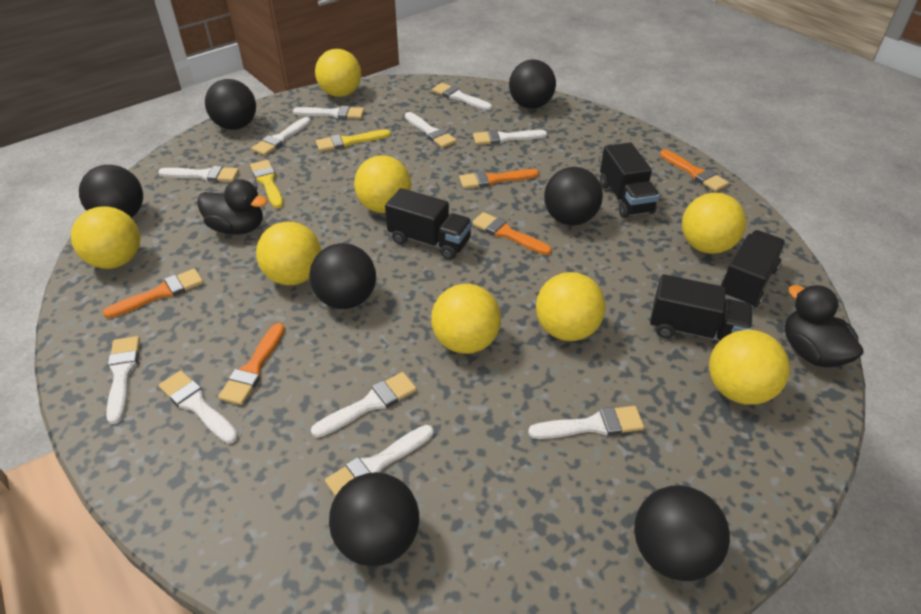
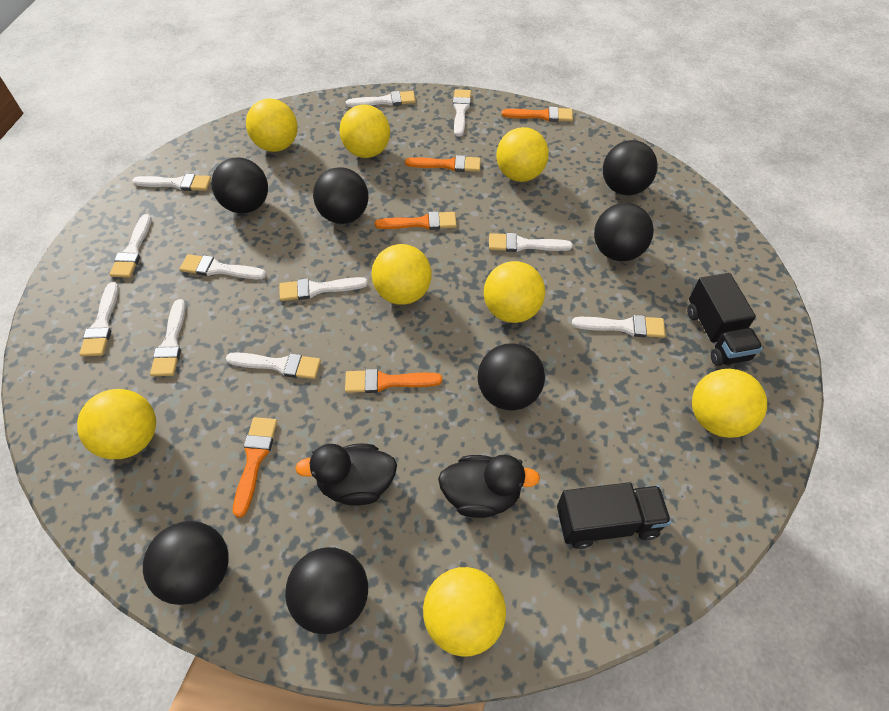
black truck: 4 -> 2
yellow brush: 2 -> 0

